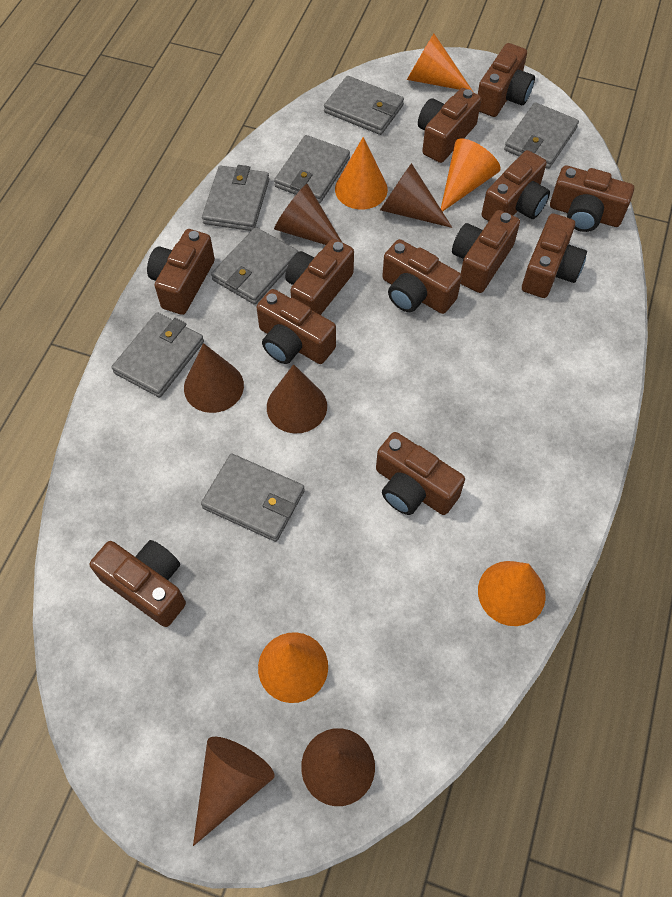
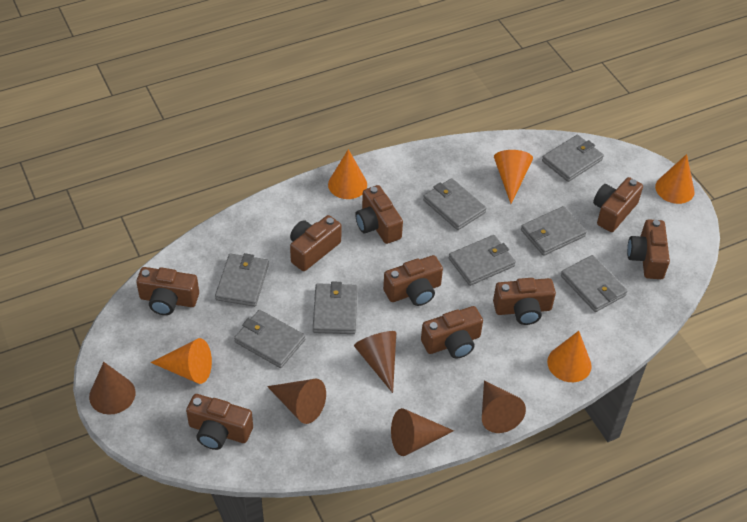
brown camera: 12 -> 9
brown cone: 6 -> 5
grey wallet: 7 -> 8

